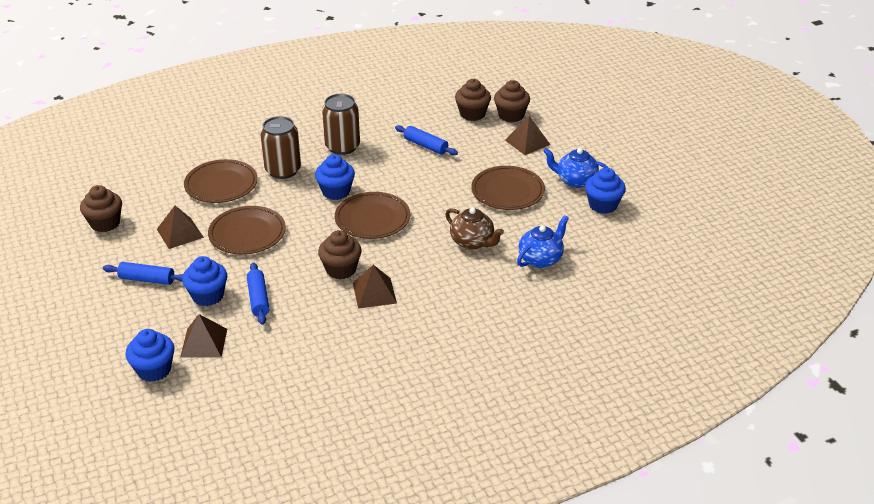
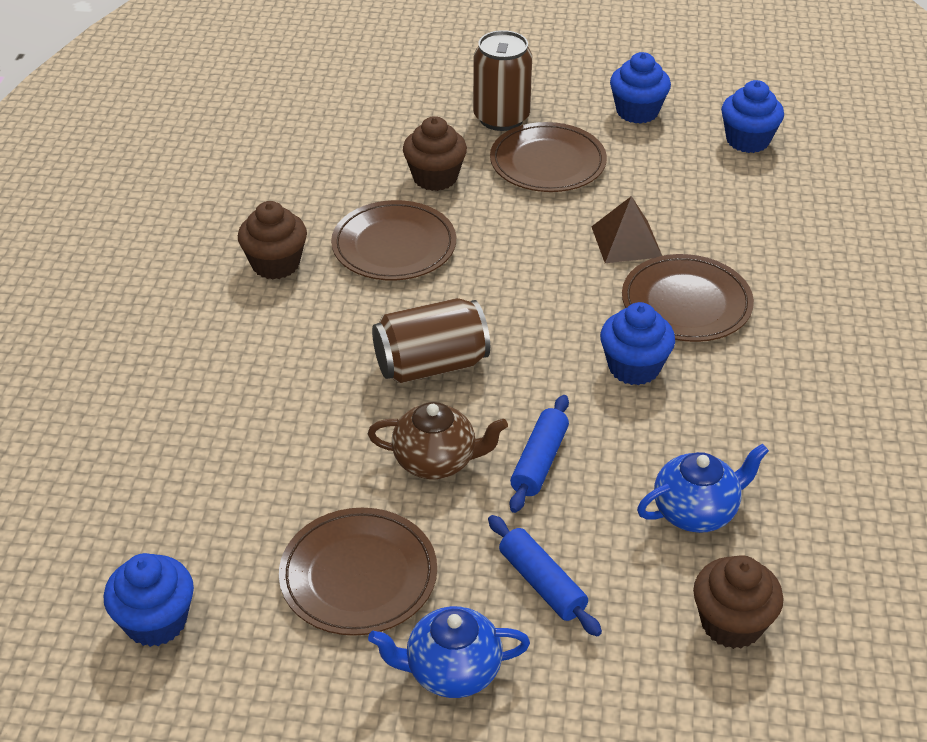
blue rolling pin: 3 -> 2
brown cupcake: 4 -> 3
brown pyramid: 4 -> 1

